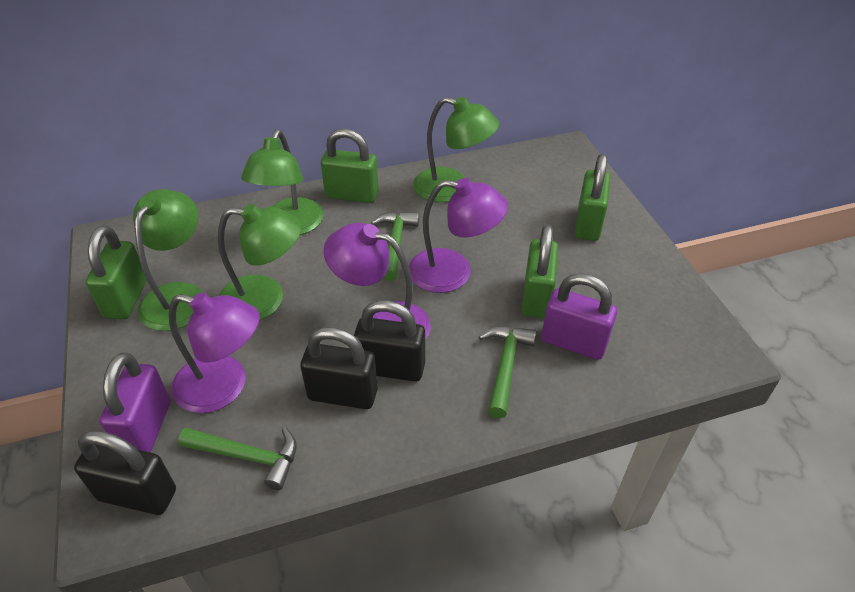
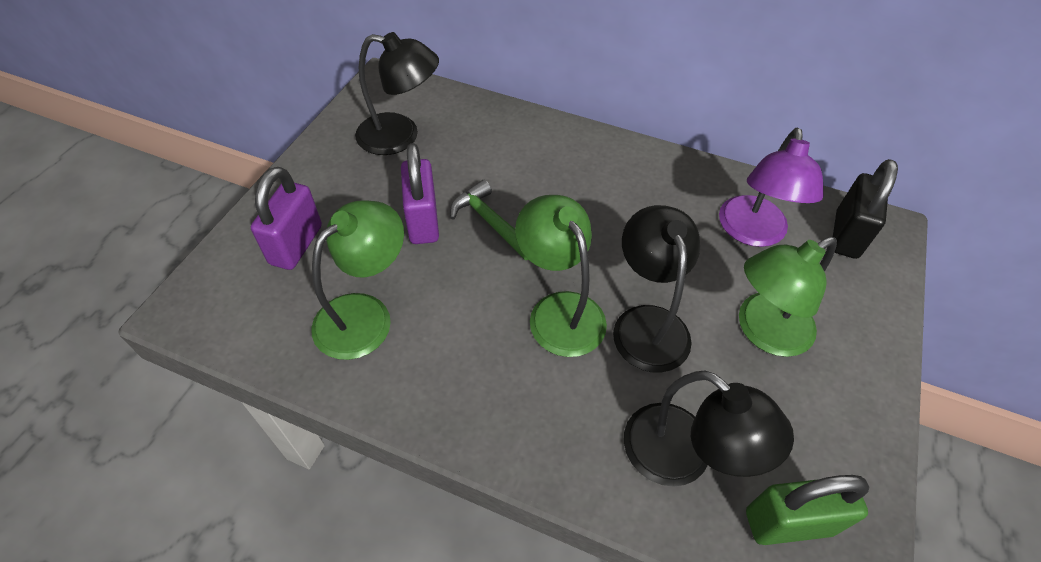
black lamp: 0 -> 3
black padlock: 3 -> 1
green hammer: 3 -> 1
green lamp: 4 -> 3
green padlock: 4 -> 1
purple lamp: 3 -> 1

